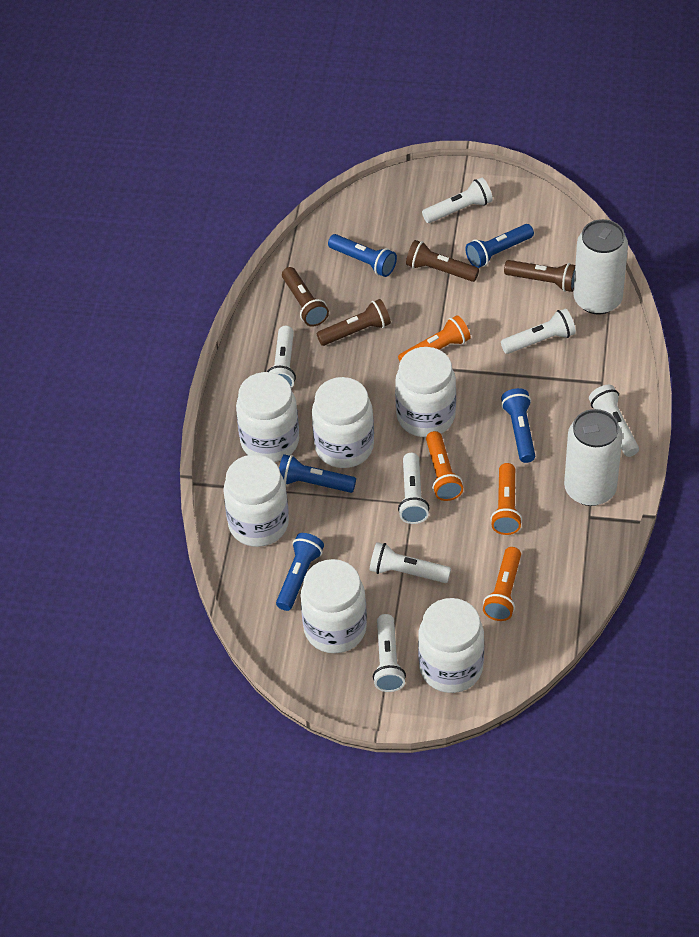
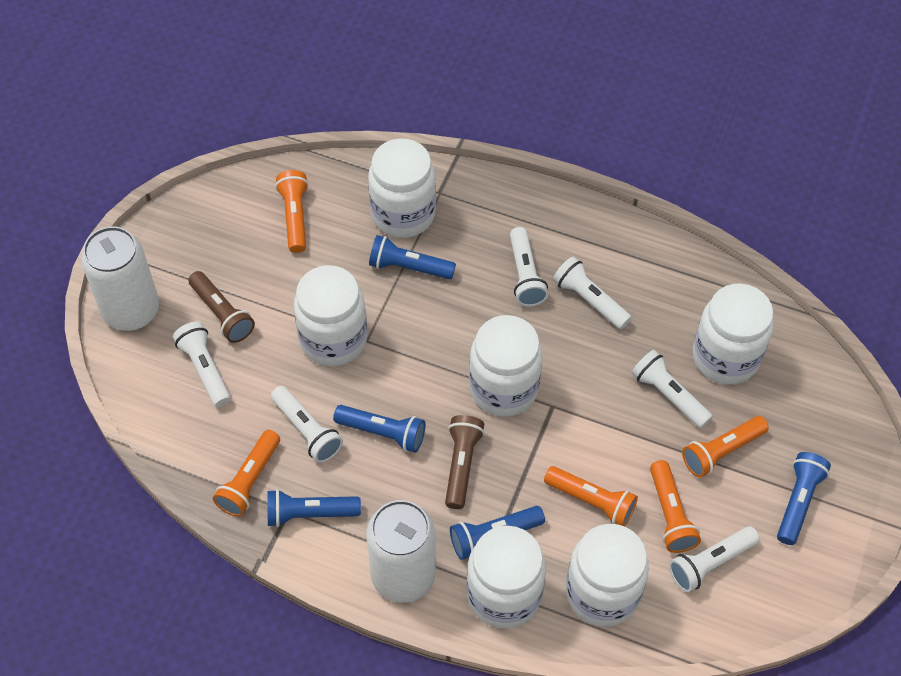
brown flashlight: 4 -> 2
orange flashlight: 4 -> 5
white flashlight: 7 -> 6

